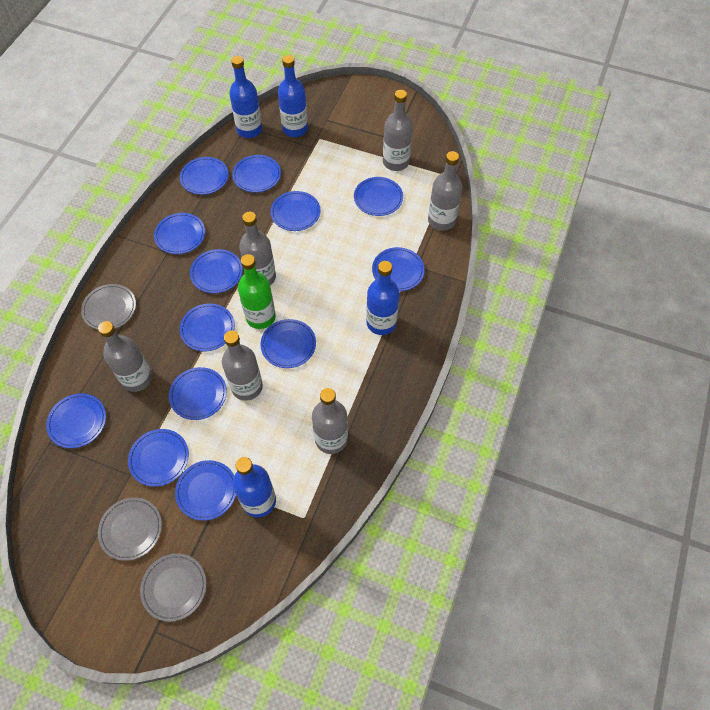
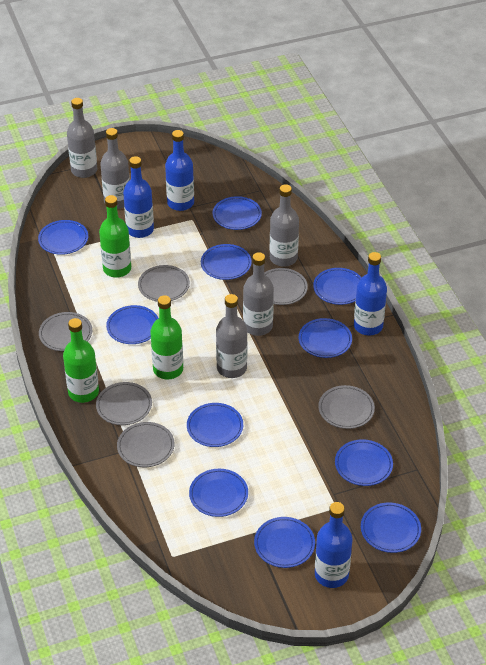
blue plate: 13 -> 11
green bottle: 1 -> 3
grey bottle: 6 -> 5
grey plate: 3 -> 6

